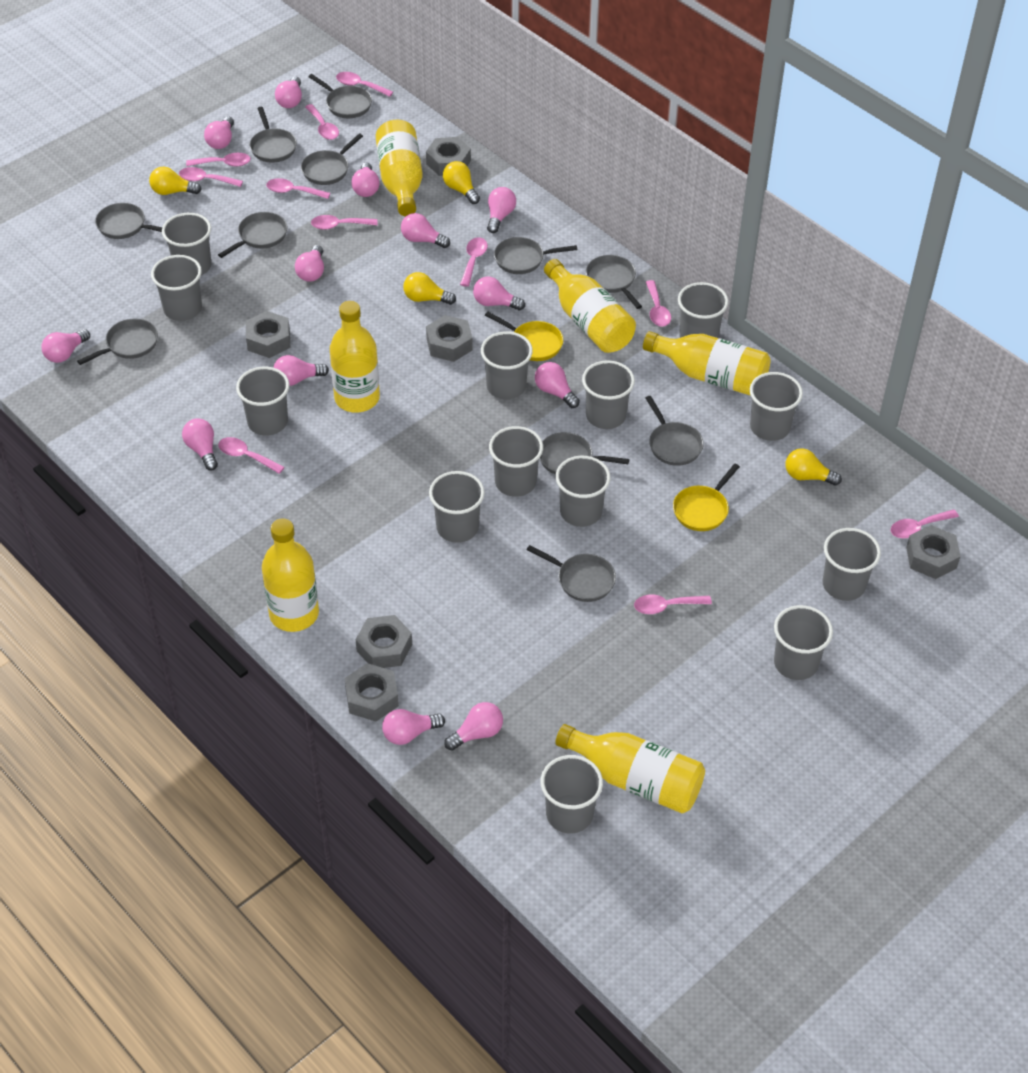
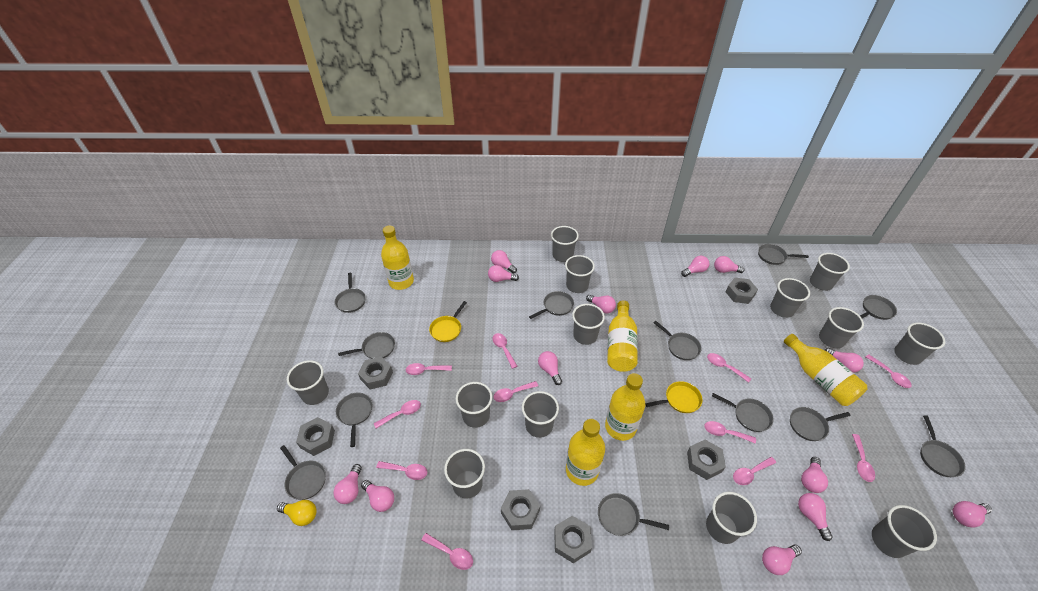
grey pan: 11 -> 12
yellow bottle: 6 -> 5
yellow light bulb: 4 -> 1

